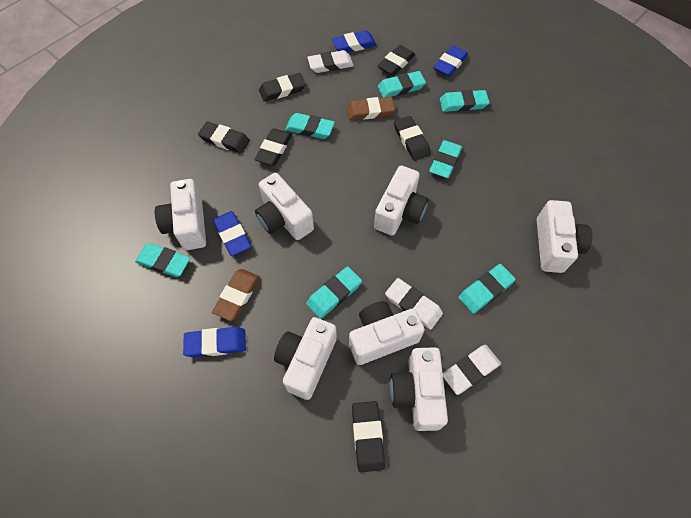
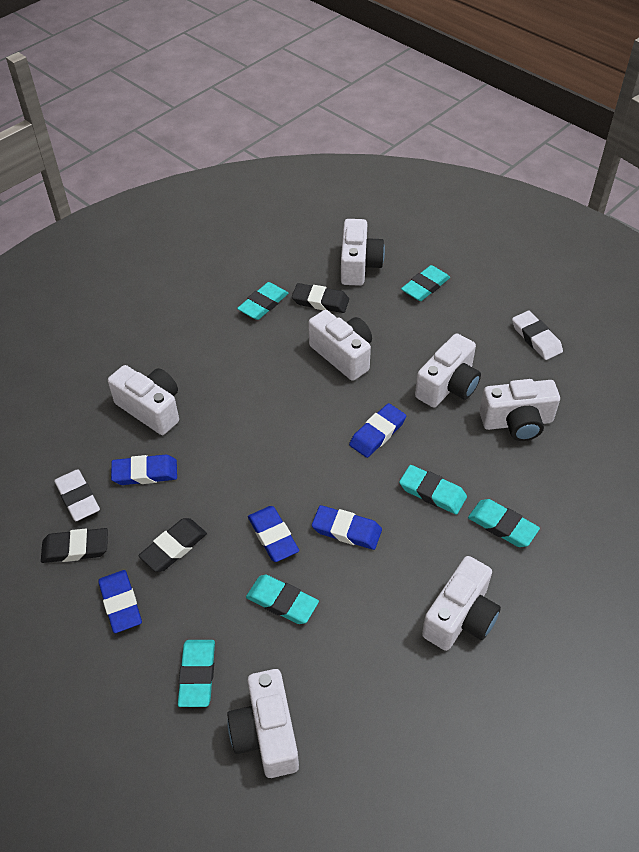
black eraser: 6 -> 3
blue eraser: 4 -> 5
brown eraser: 2 -> 0
turquoise eraser: 7 -> 6
white eraser: 3 -> 2

